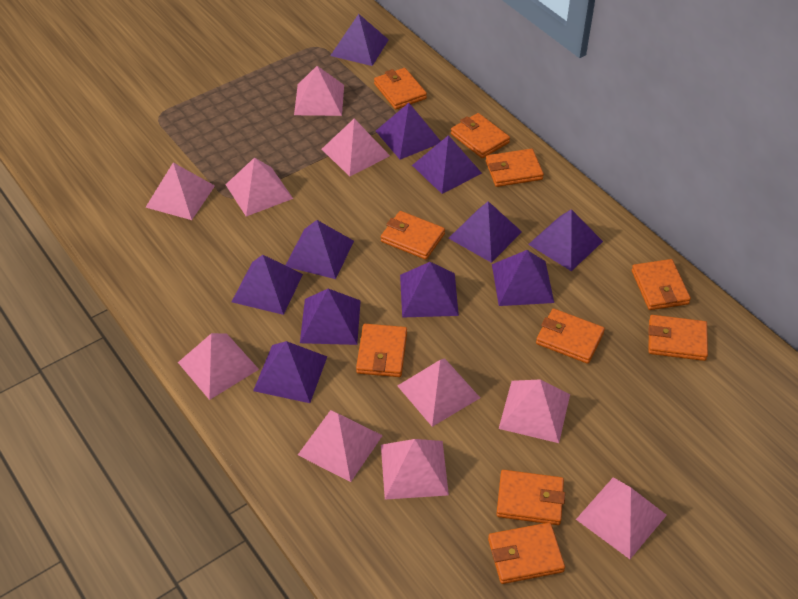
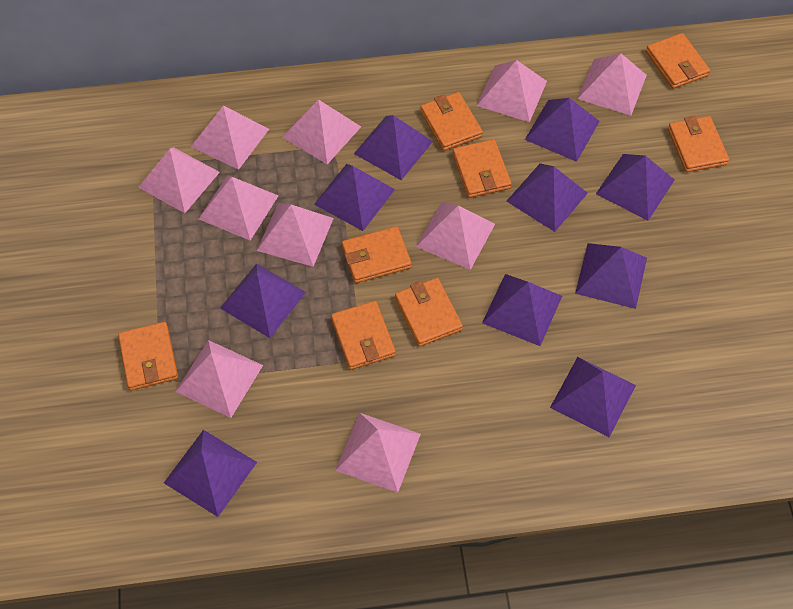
orange wallet: 10 -> 8
purple pyramid: 11 -> 10

